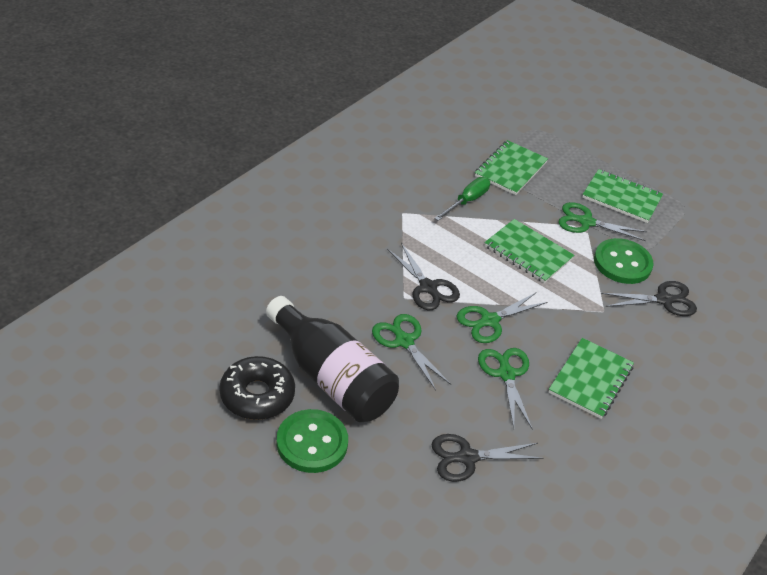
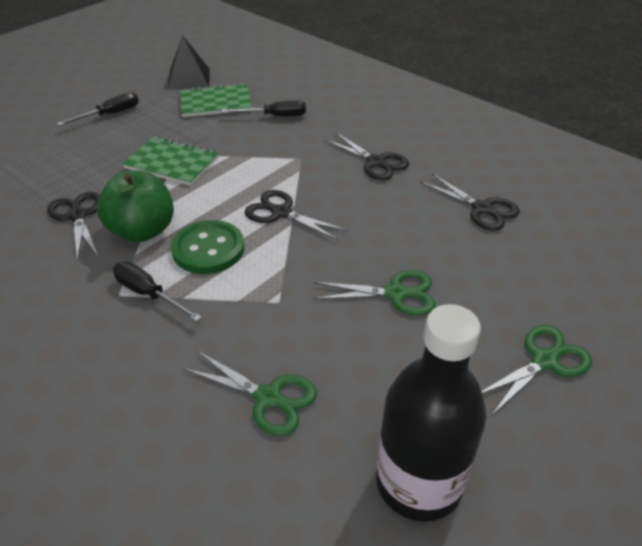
black donut: 1 -> 0
black pyramid: 0 -> 1
black scissors: 3 -> 4
black screwdriver: 0 -> 3
green apple: 0 -> 1
green button: 2 -> 1
green notebook: 4 -> 2
green scissors: 4 -> 3
green screwdriver: 1 -> 0

